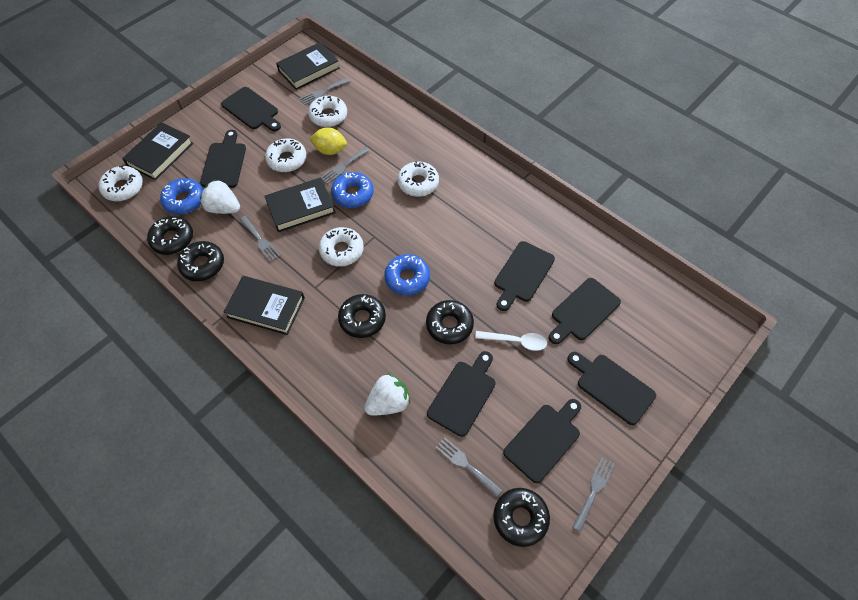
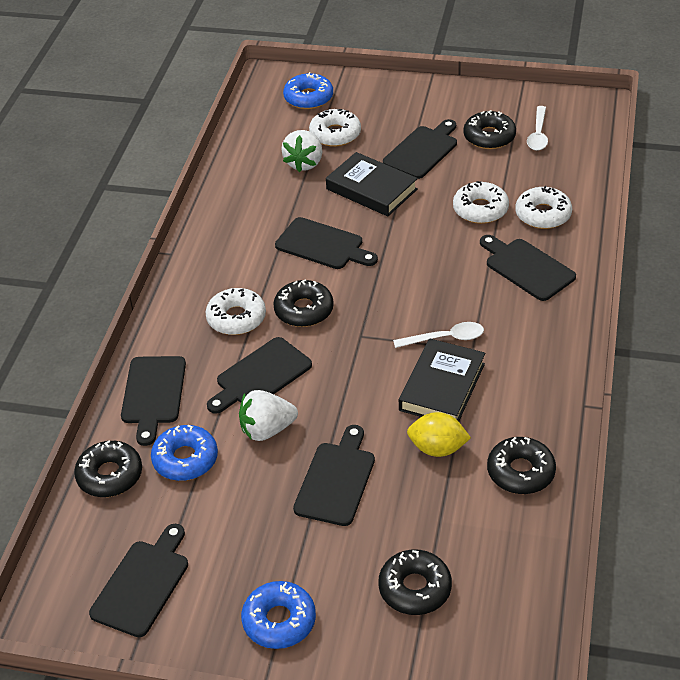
black book: 4 -> 2
grey fork: 5 -> 0
white donut: 5 -> 4
white spoon: 1 -> 2

